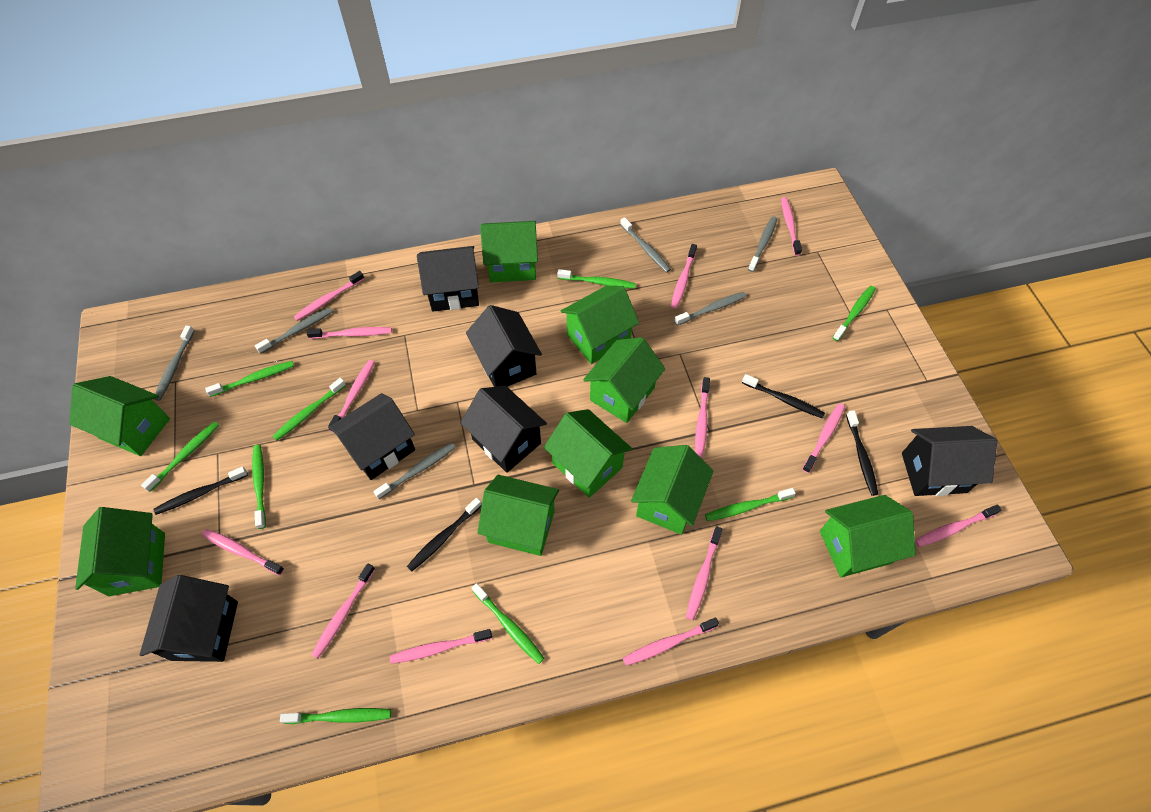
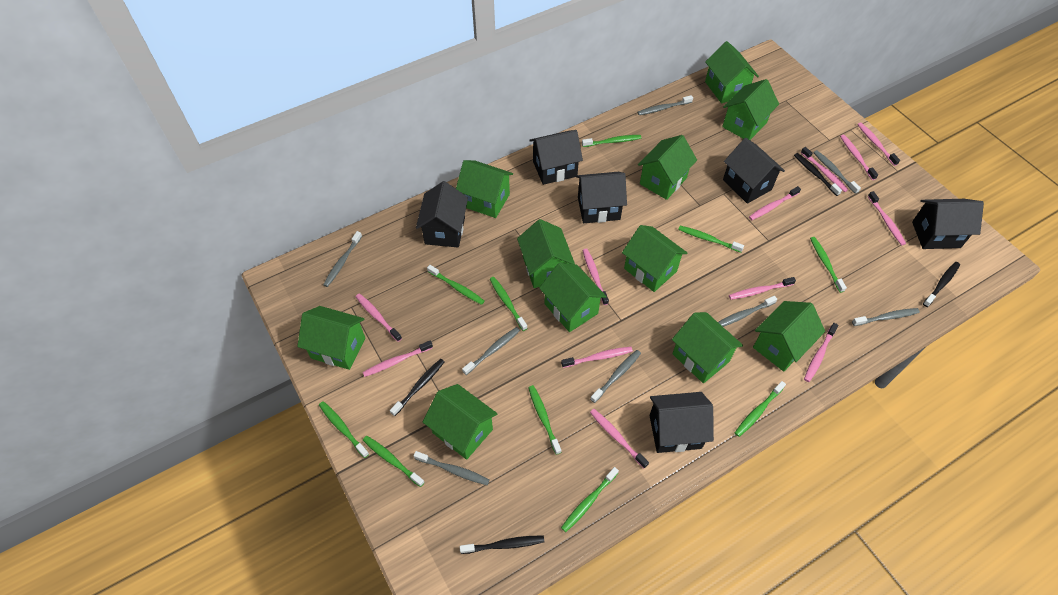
green house: 9 -> 11
green toothbrush: 9 -> 10
grey toothbrush: 6 -> 8
pink toothbrush: 13 -> 12

